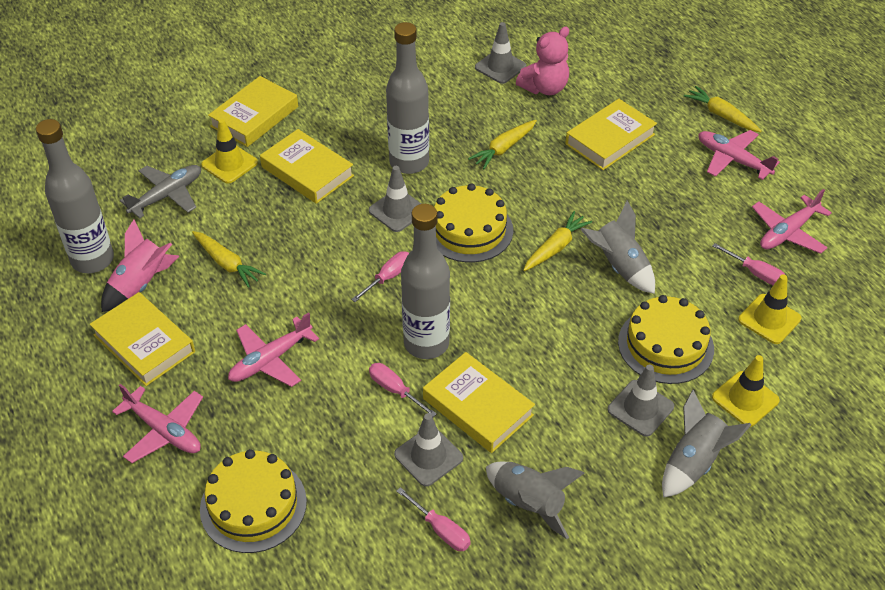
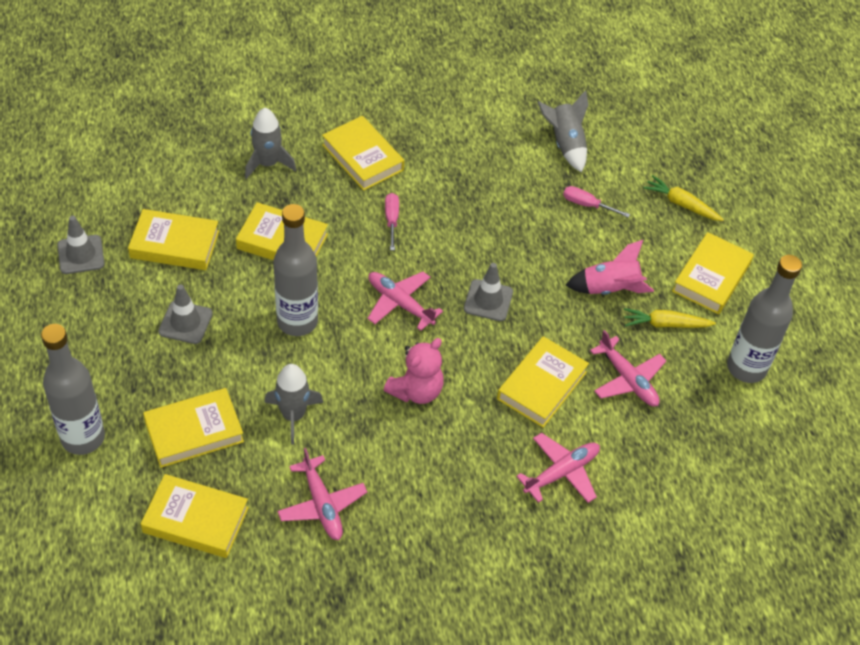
grey plane: 1 -> 0
grey traffic cone: 4 -> 3
pink screwdriver: 4 -> 2
yellow book: 5 -> 7
yellow cake: 3 -> 0
yellow carrot: 4 -> 2
yellow traffic cone: 3 -> 0

